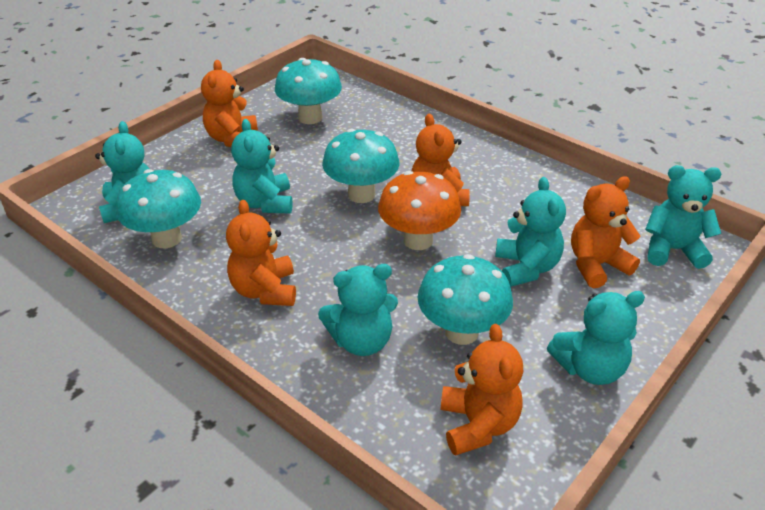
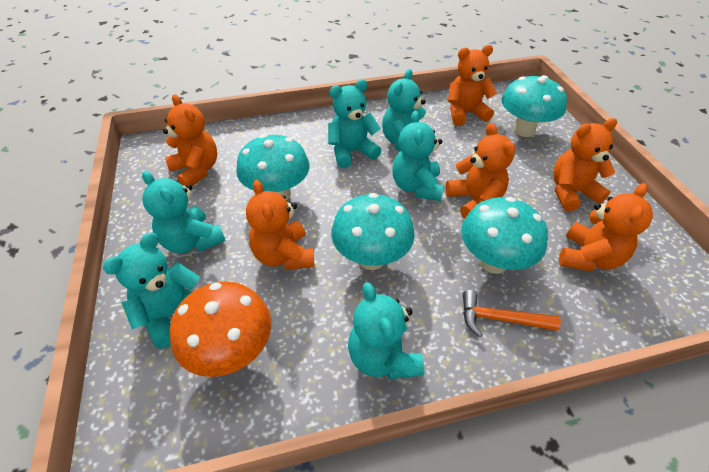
orange hammer: 0 -> 1
orange teddy bear: 5 -> 6

